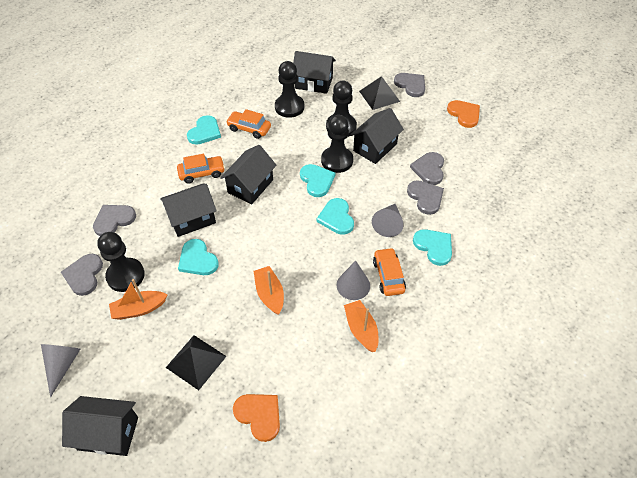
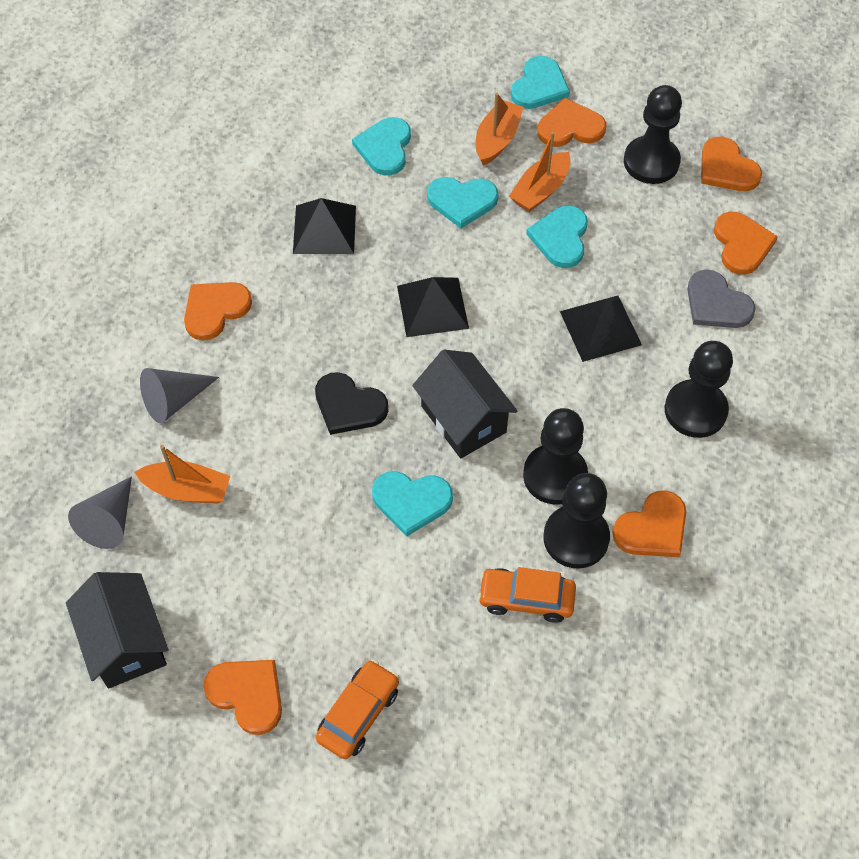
black heart: 0 -> 1
black house: 5 -> 2
black pyramid: 2 -> 3
grey cone: 3 -> 2
grey heart: 5 -> 1
orange car: 3 -> 2
orange heart: 2 -> 6

